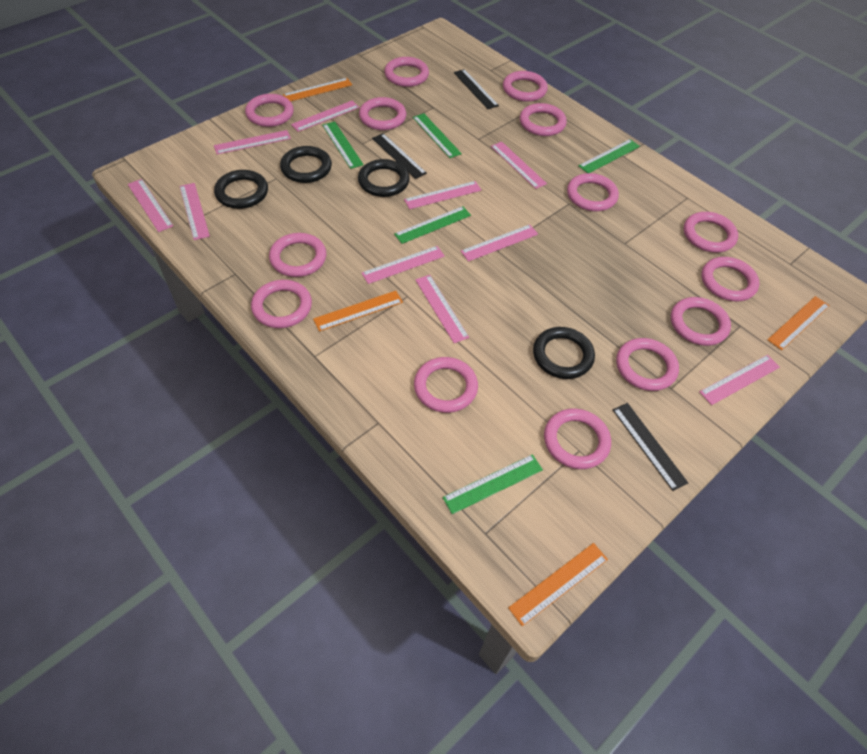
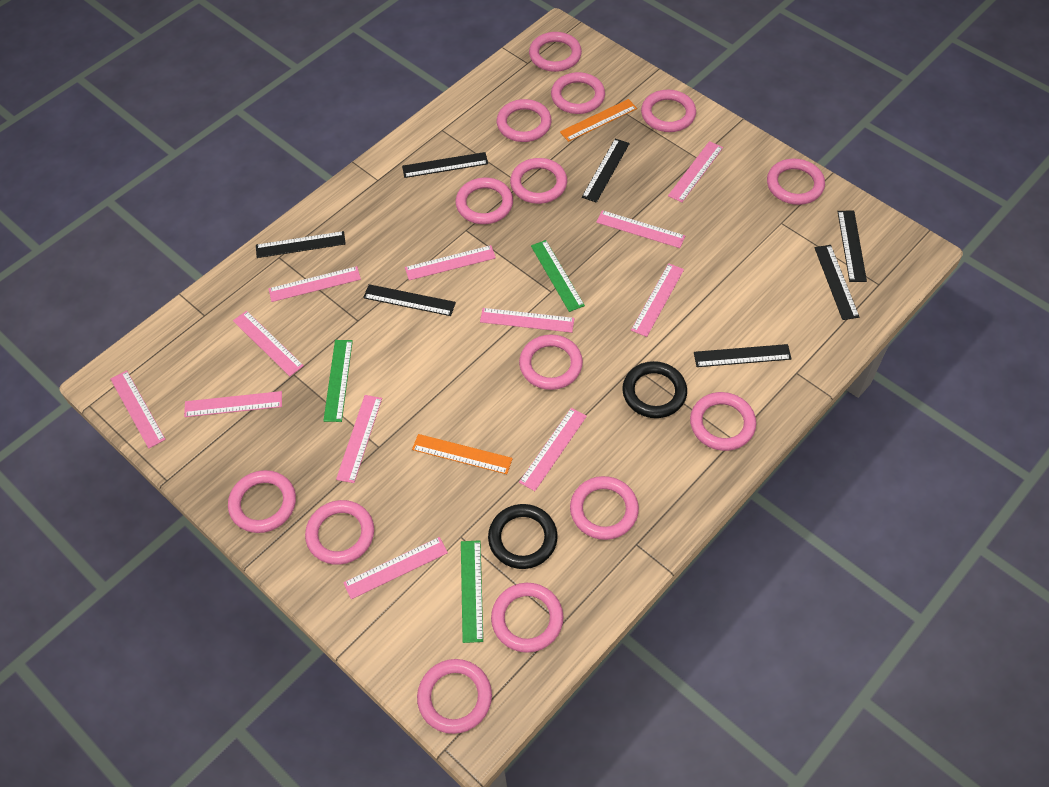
black ring: 4 -> 2
black ruler: 3 -> 7
green ruler: 5 -> 3
orange ruler: 4 -> 2
pink ruler: 10 -> 12

